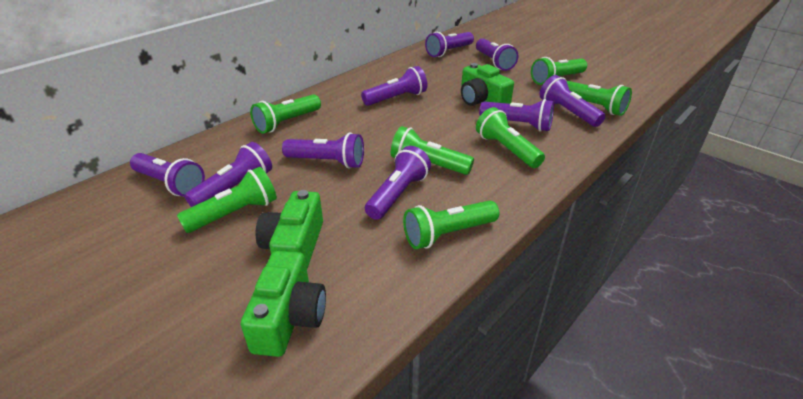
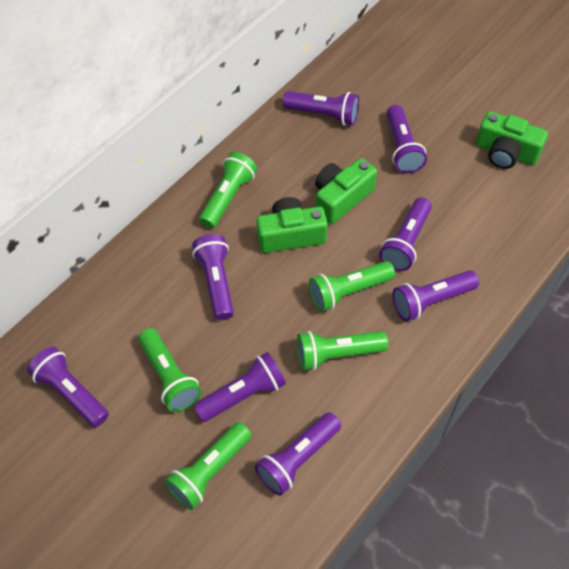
green flashlight: 7 -> 5
purple flashlight: 9 -> 8

